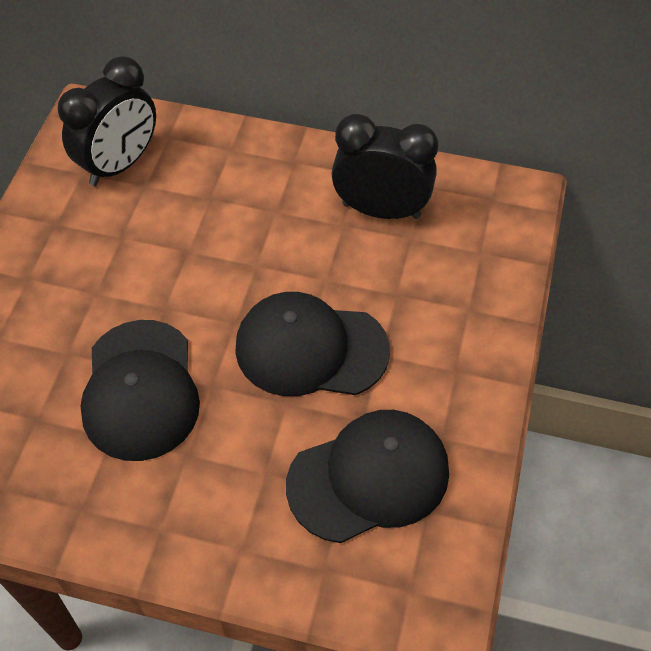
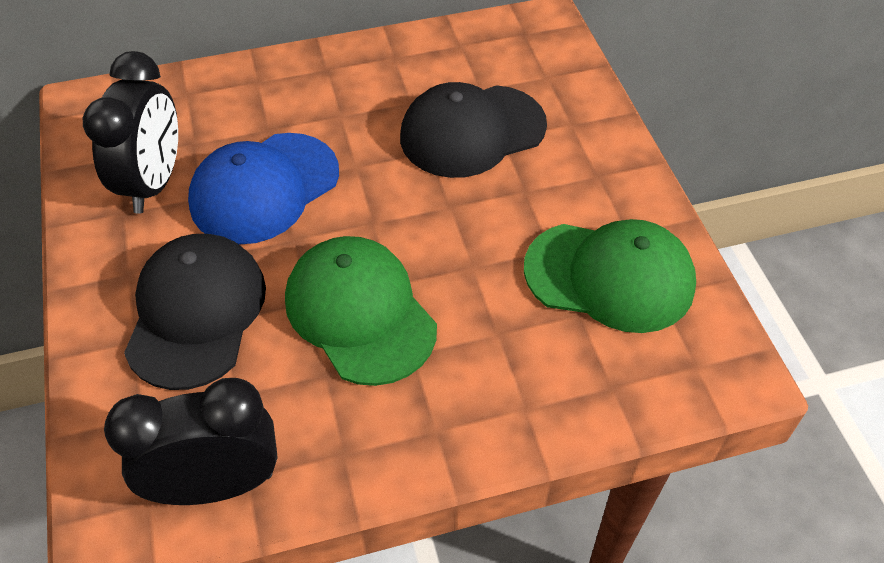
black cap: 3 -> 2
blue cap: 0 -> 1
green cap: 0 -> 2

